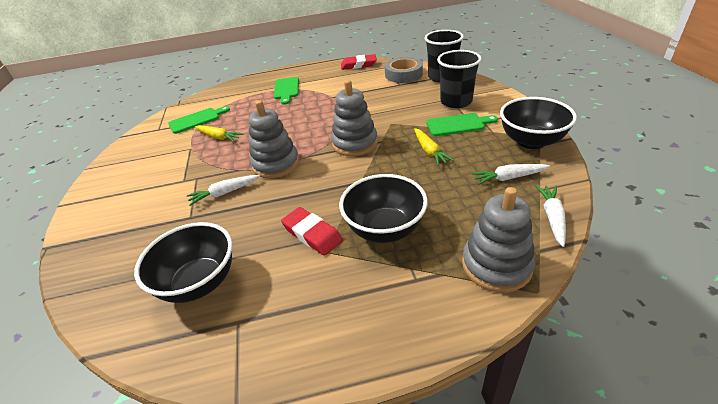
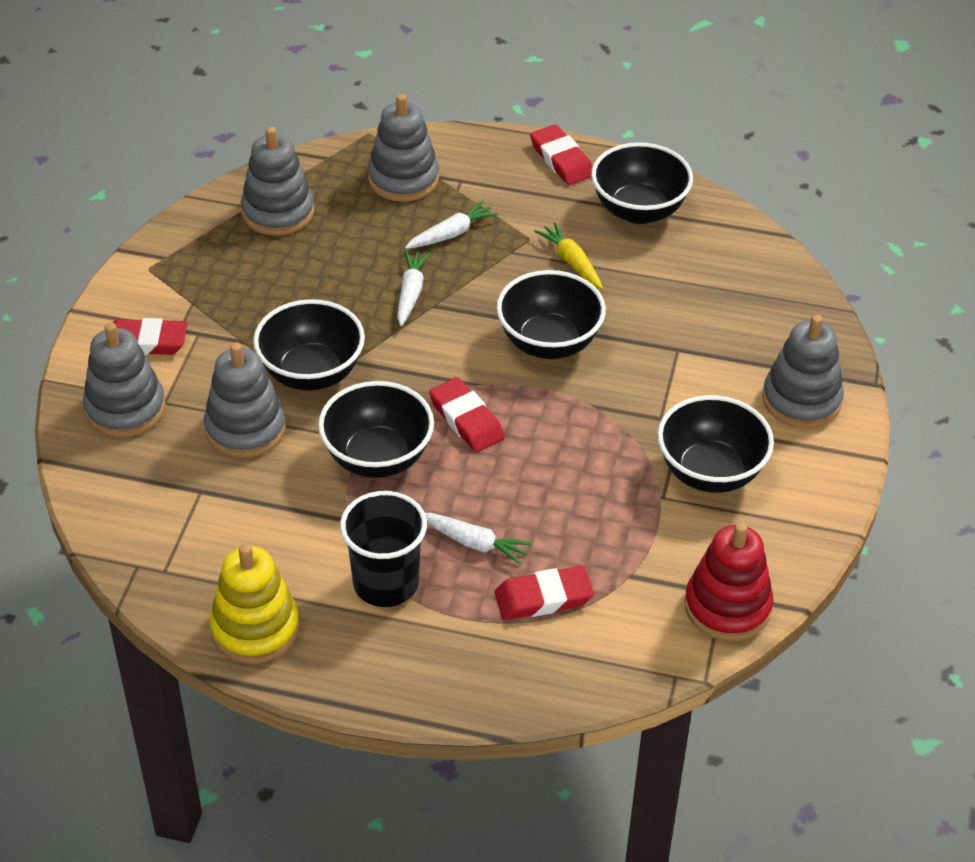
black bowl: 3 -> 5
black cup: 2 -> 1
green cutting board: 3 -> 0
grey stacking toy: 3 -> 5
grey tape: 1 -> 0
red eraser: 2 -> 4
red stacking toy: 0 -> 1
yellow carrot: 2 -> 1
yellow stacking toy: 0 -> 1

